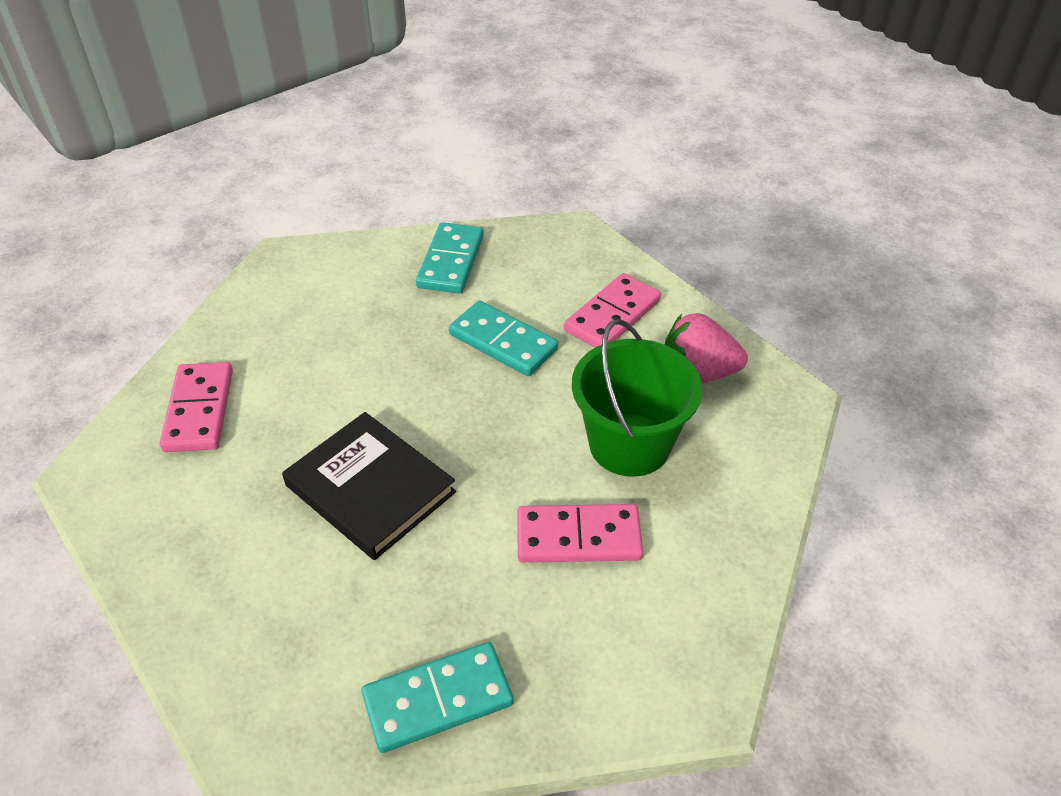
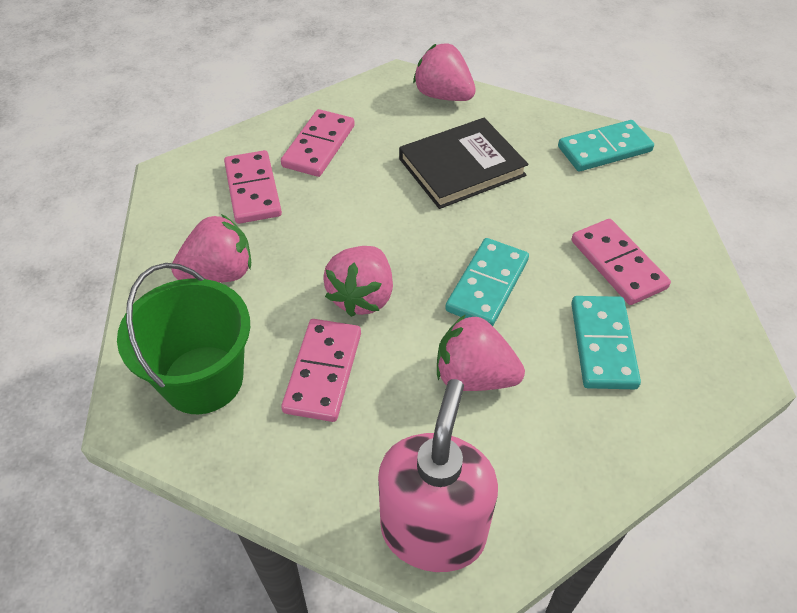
pink domino: 3 -> 4
pink soap dispenser: 0 -> 1
pink strawberry: 1 -> 4

